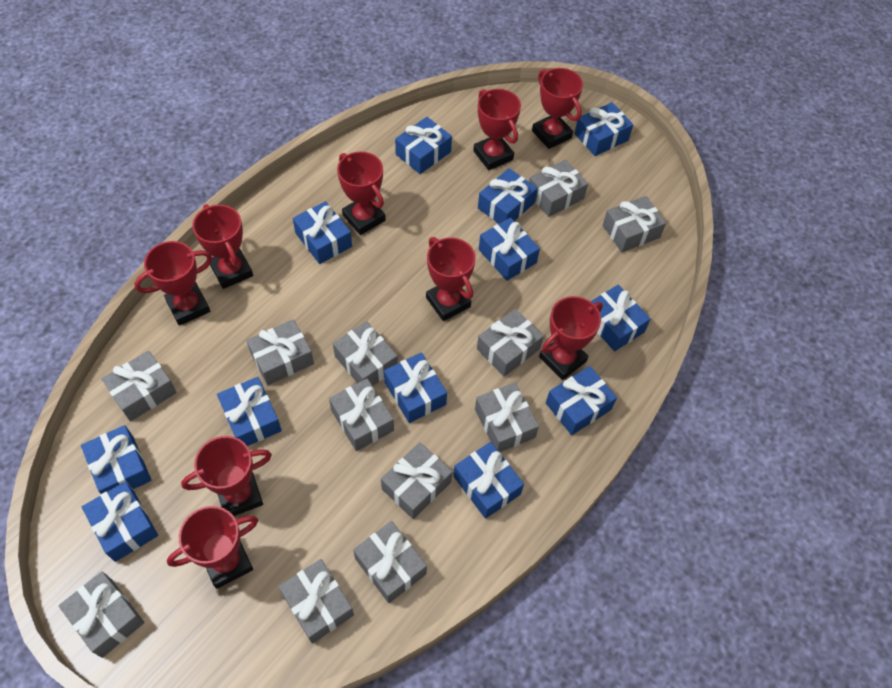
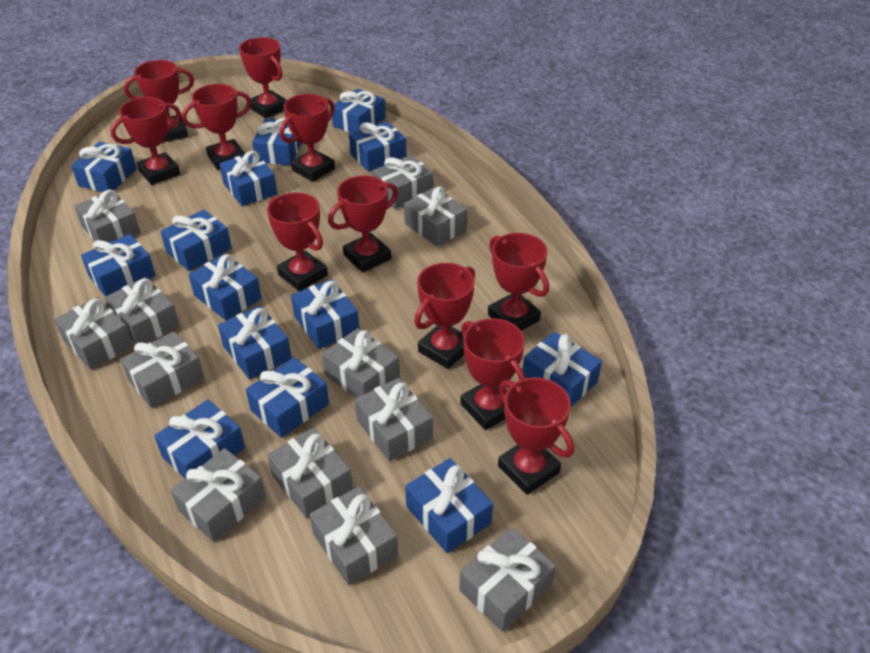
blue gift: 12 -> 14
red trophy: 9 -> 11

